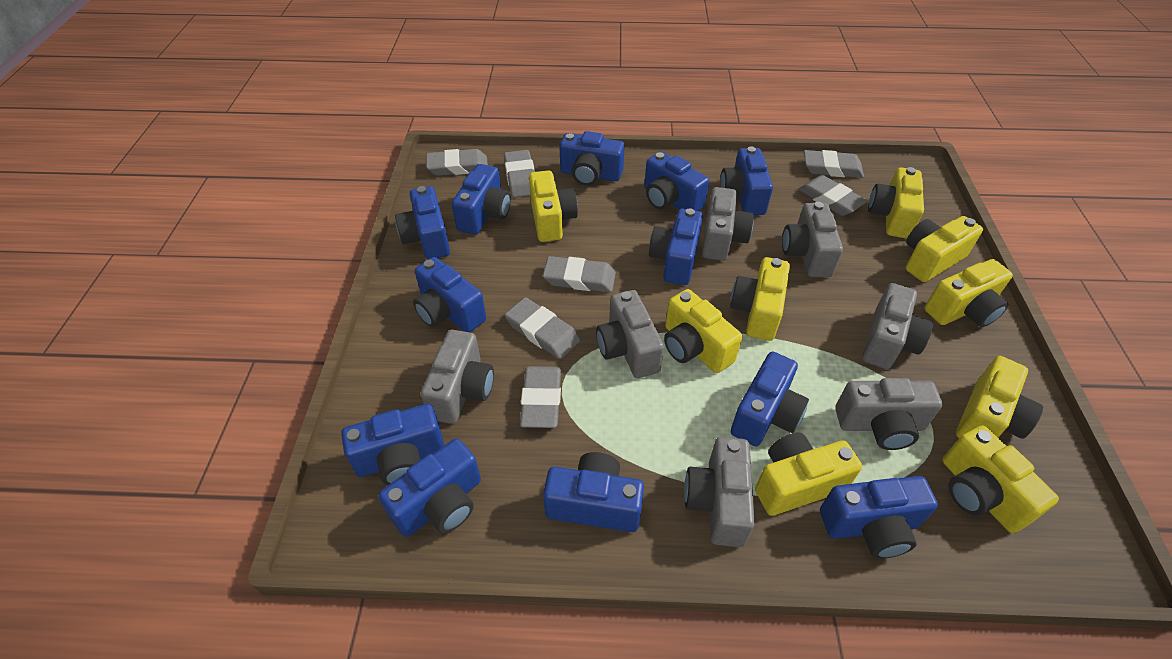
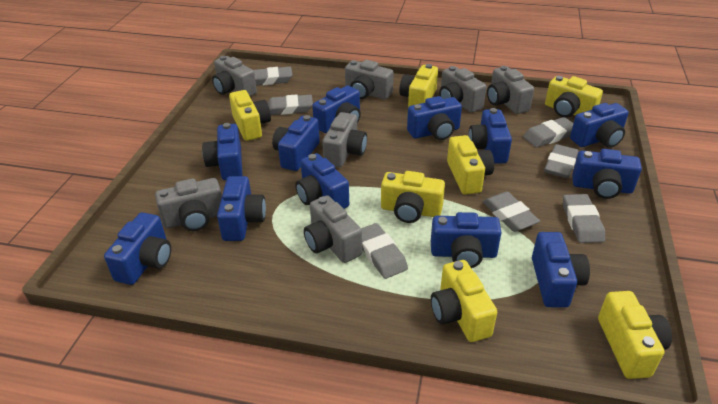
yellow camera: 9 -> 7

